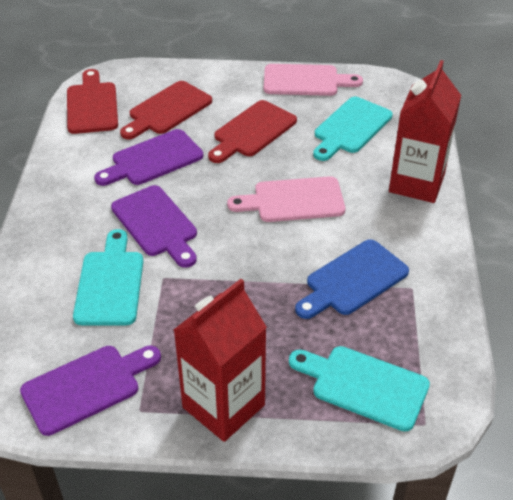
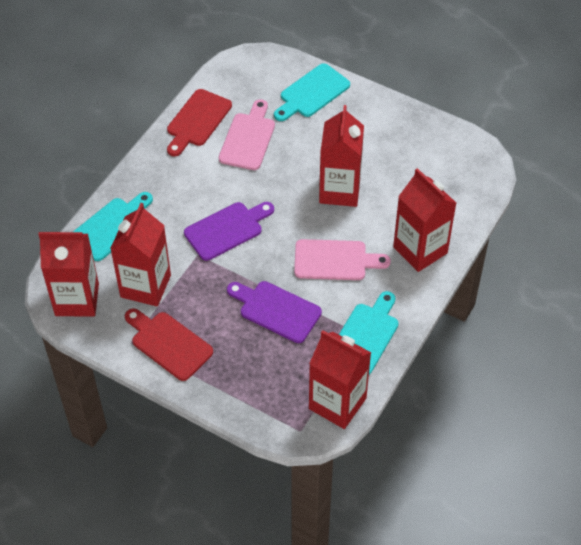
blue cutting board: 1 -> 0
purple cutting board: 3 -> 2
red carton: 2 -> 5
red cutting board: 3 -> 2

